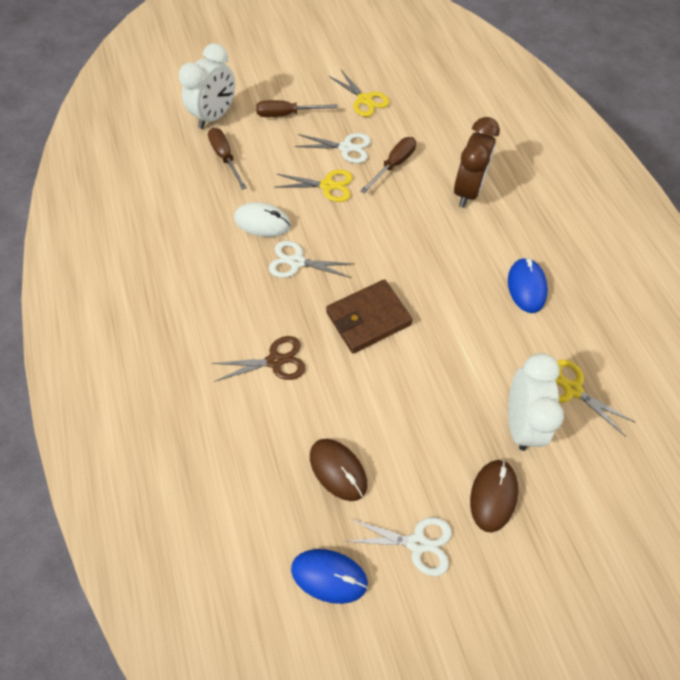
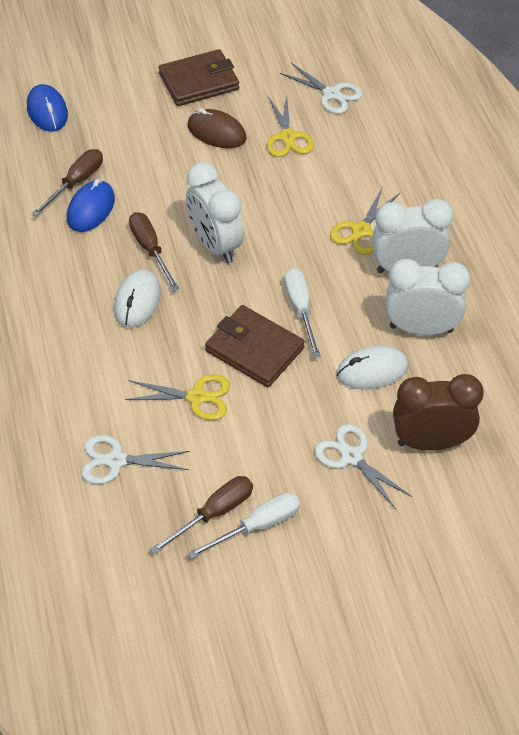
brown mouse: 2 -> 1
brown scissors: 1 -> 0
brown wallet: 1 -> 2
white clock: 2 -> 3
white mouse: 1 -> 2
white screwdriver: 0 -> 2

